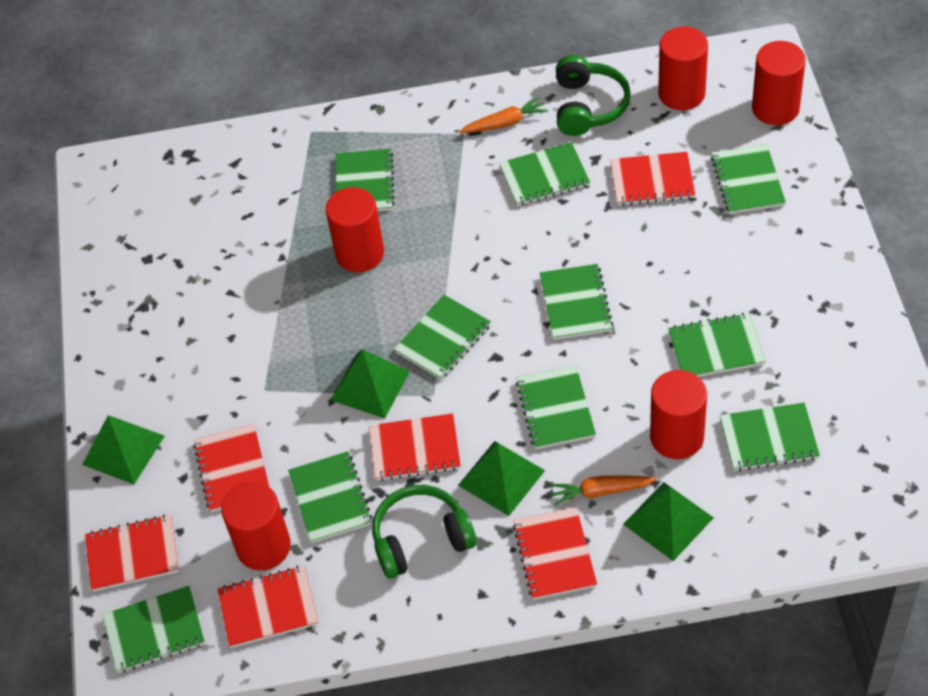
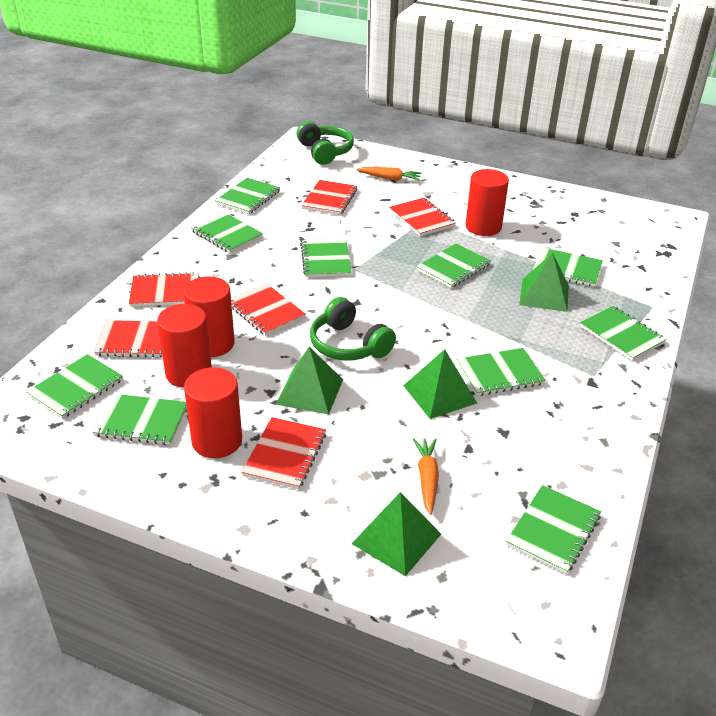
red cylinder: 5 -> 4

